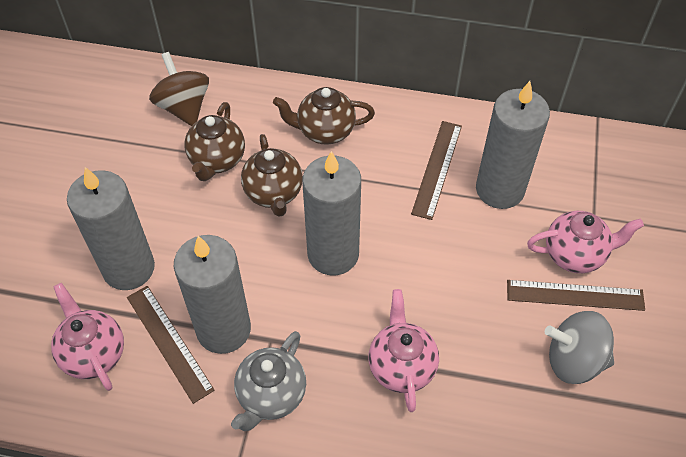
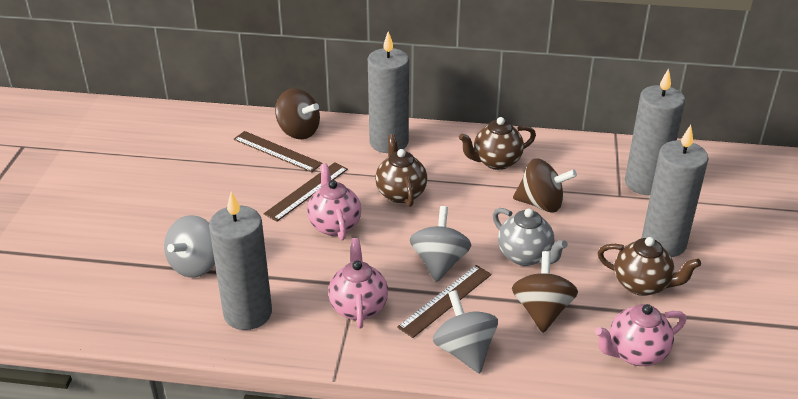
brown spinning top: 1 -> 3
grey spinning top: 1 -> 3

